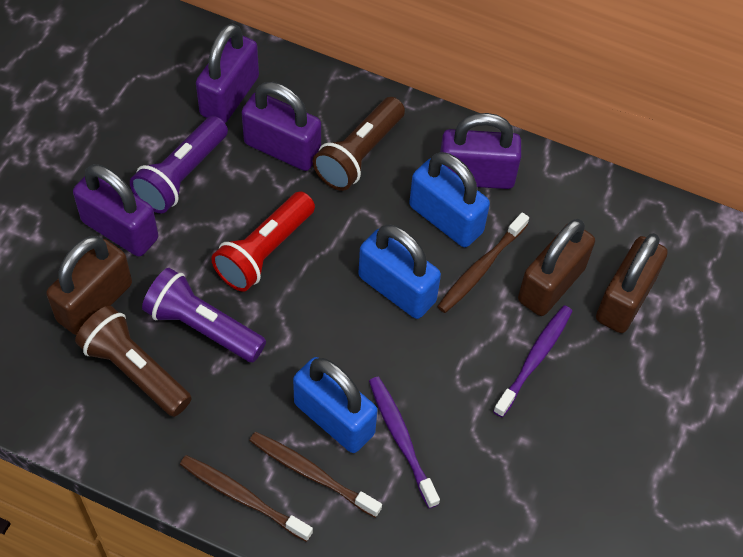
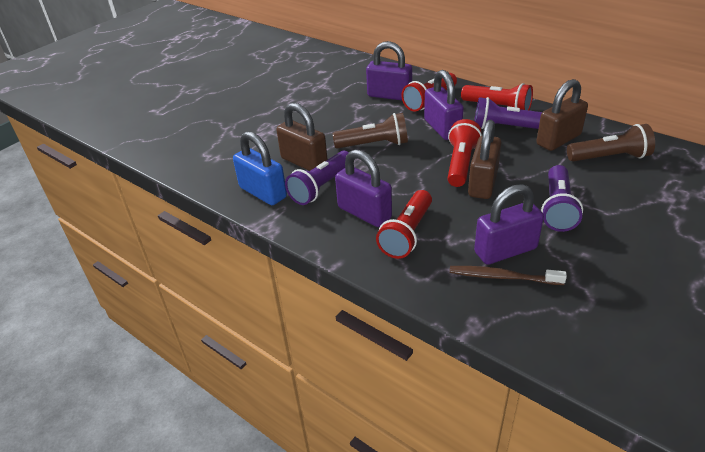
blue padlock: 3 -> 1
brown toothbrush: 3 -> 1
purple flashlight: 2 -> 3
purple toothbrush: 2 -> 0
red flashlight: 1 -> 4

